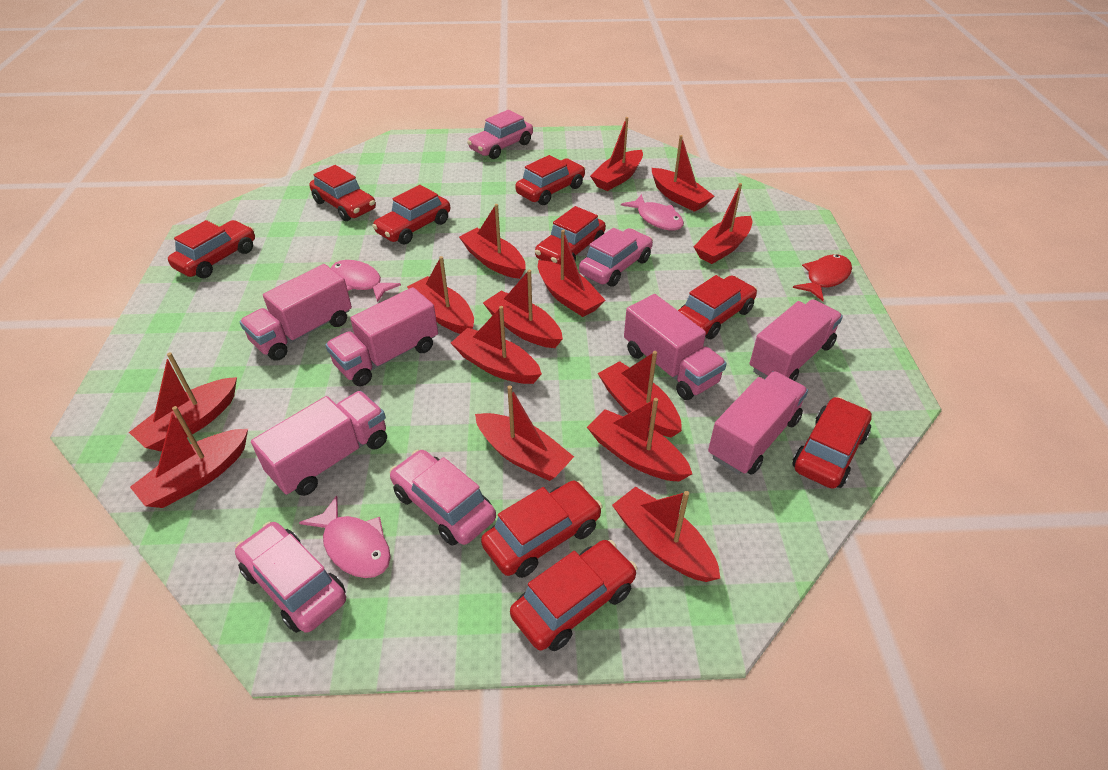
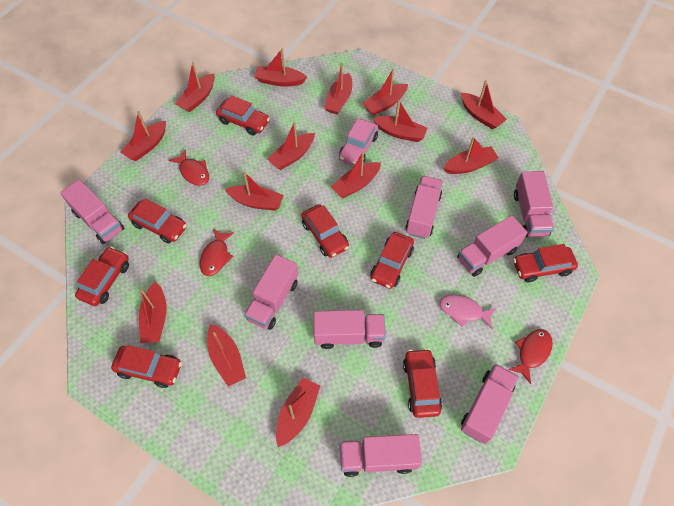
pink car: 4 -> 1
pink fish: 3 -> 1
pink truck: 6 -> 8
red car: 9 -> 8
red fish: 1 -> 3

